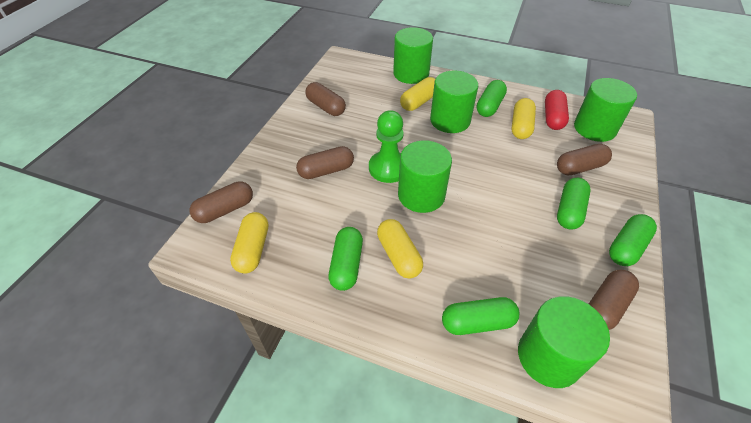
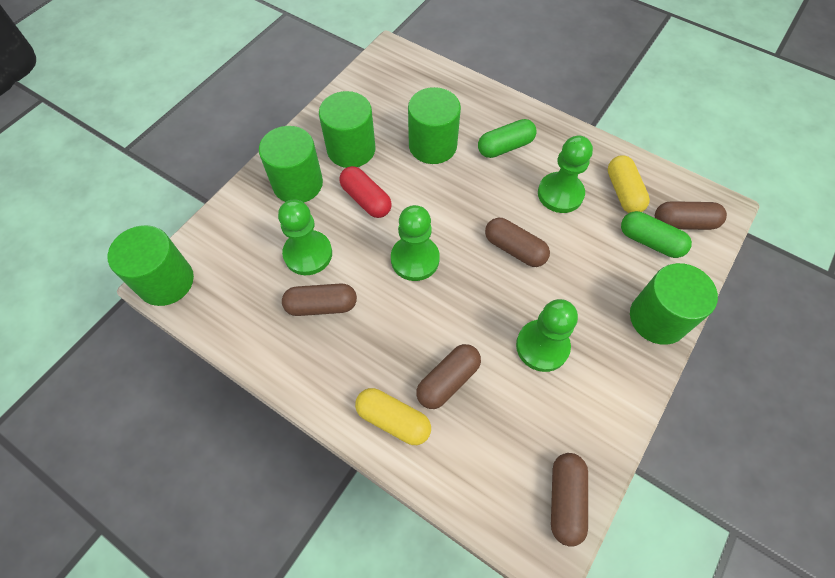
green capsule: 5 -> 2
green pawn: 1 -> 4
yellow capsule: 4 -> 2

